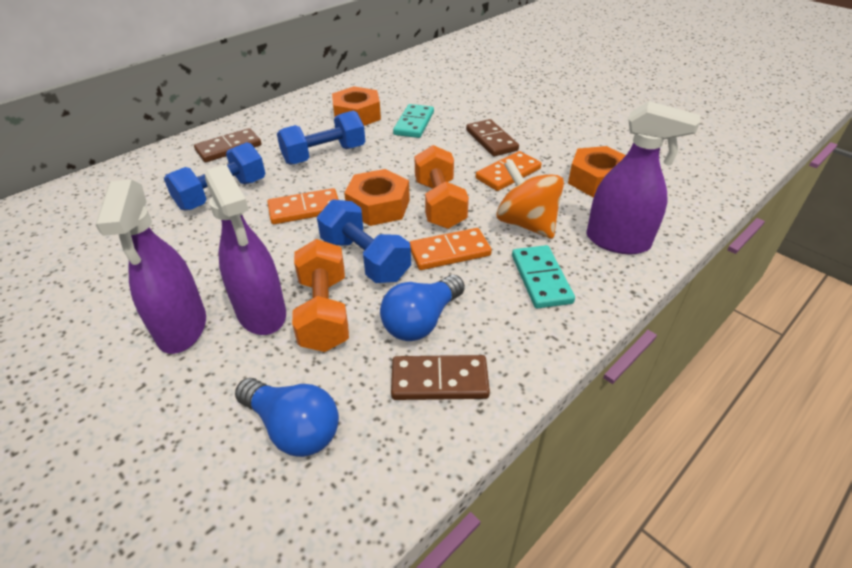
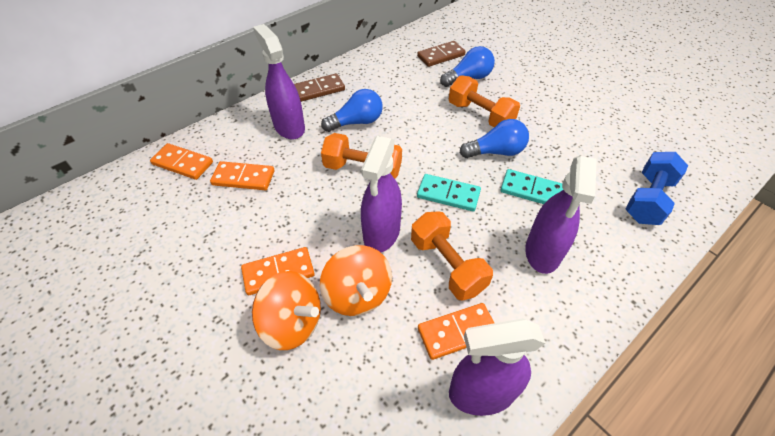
blue dumbbell: 3 -> 1
blue light bulb: 2 -> 3
brown domino: 3 -> 2
orange domino: 3 -> 4
orange dumbbell: 2 -> 3
orange nut: 3 -> 0
orange spinning top: 1 -> 2
purple spray bottle: 3 -> 4

